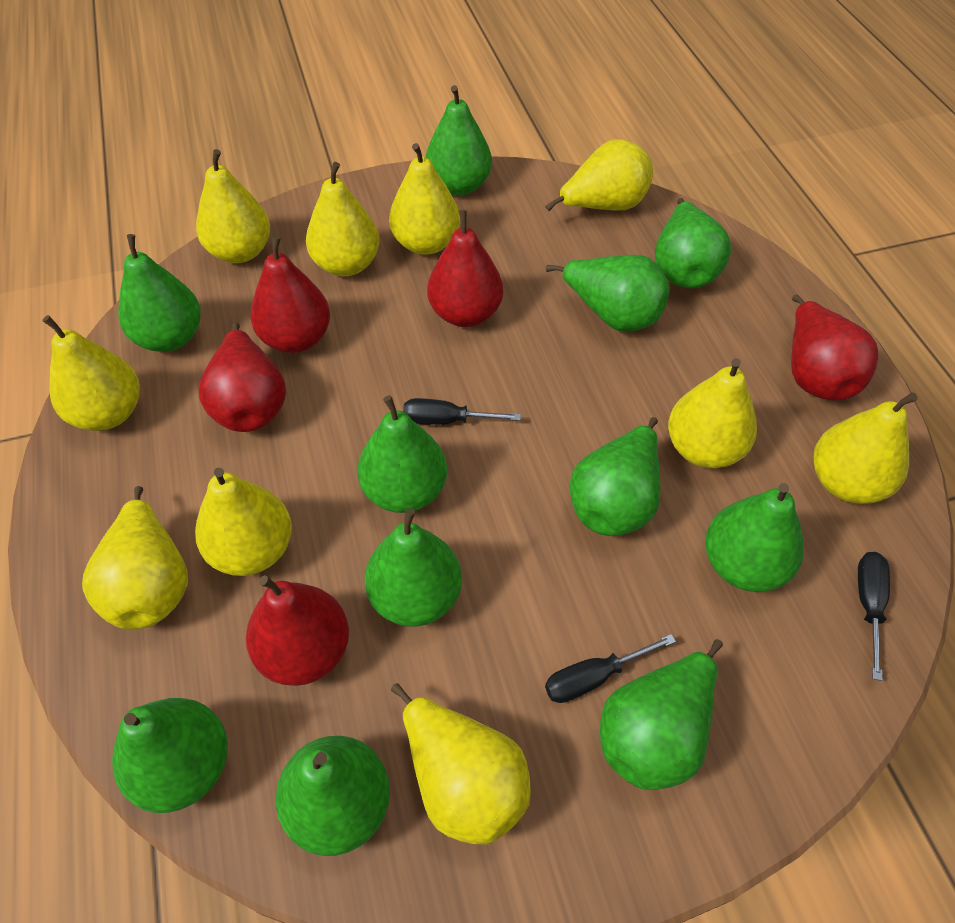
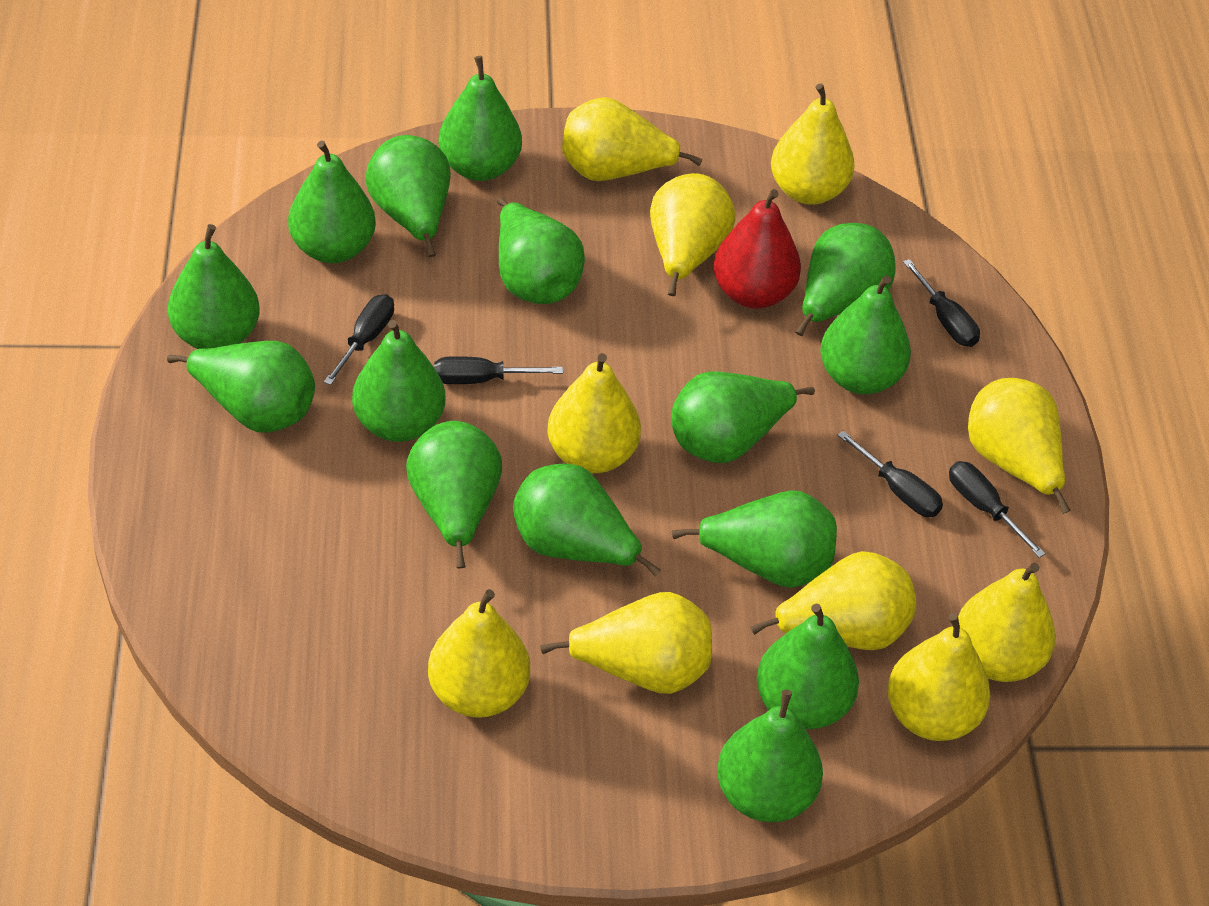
black screwdriver: 3 -> 5
green pear: 11 -> 15
red pear: 5 -> 1

